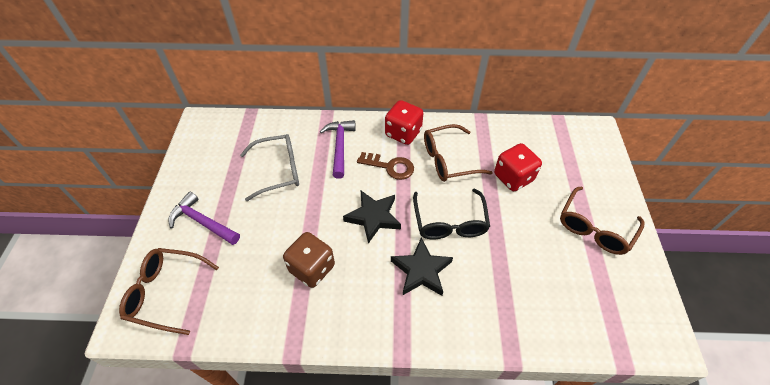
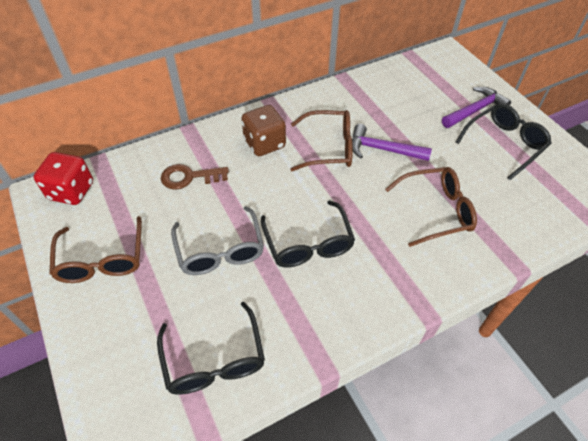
black glasses: 1 -> 3
black star: 2 -> 0
red dice: 2 -> 1

